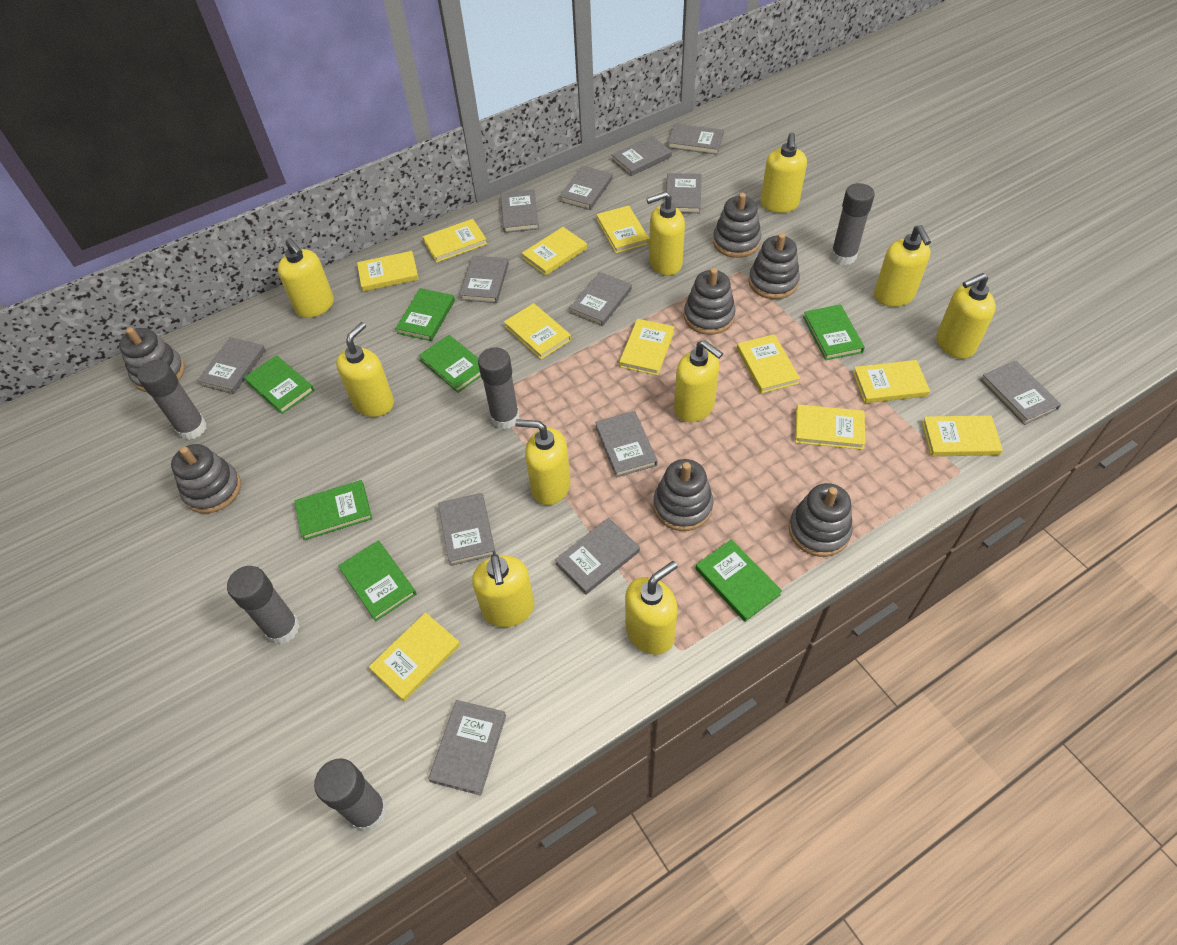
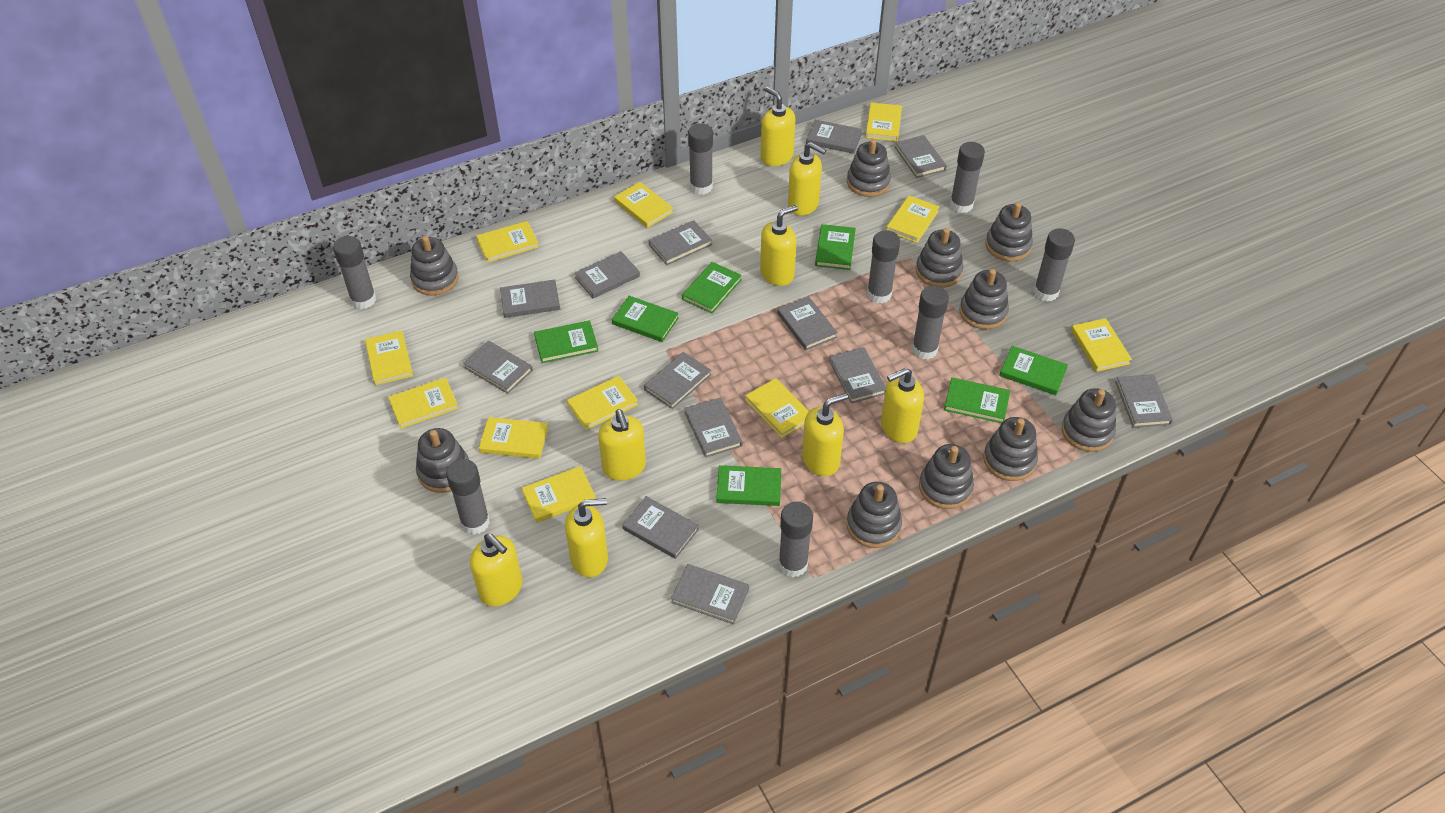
grey glue stick: 5 -> 8
grey stacking toy: 7 -> 10
yellow soap dispenser: 10 -> 8

